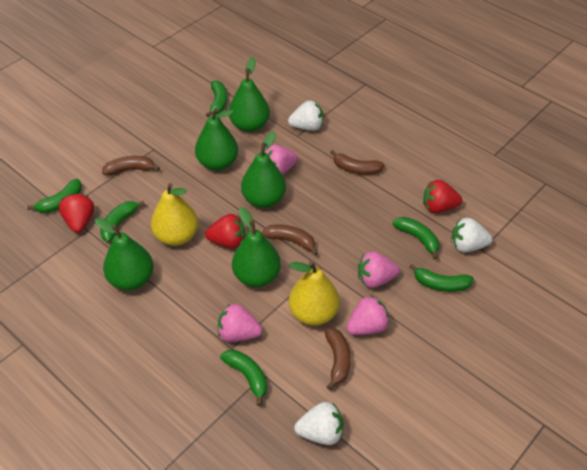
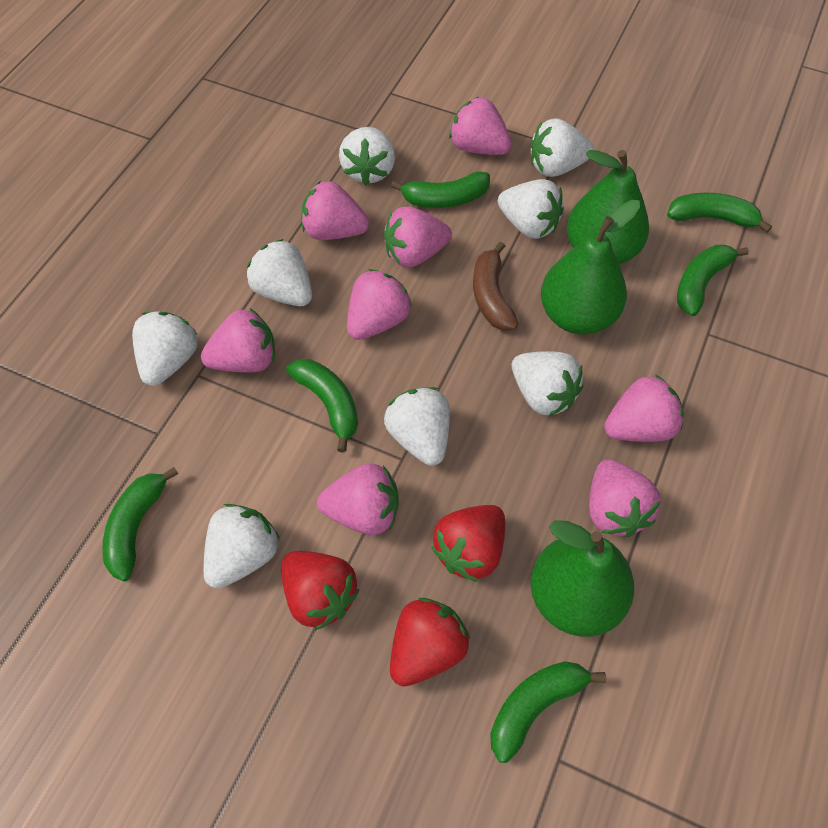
brown banana: 4 -> 1
green pear: 5 -> 3
pink strawberry: 4 -> 8
white strawberry: 3 -> 8
yellow pear: 2 -> 0

